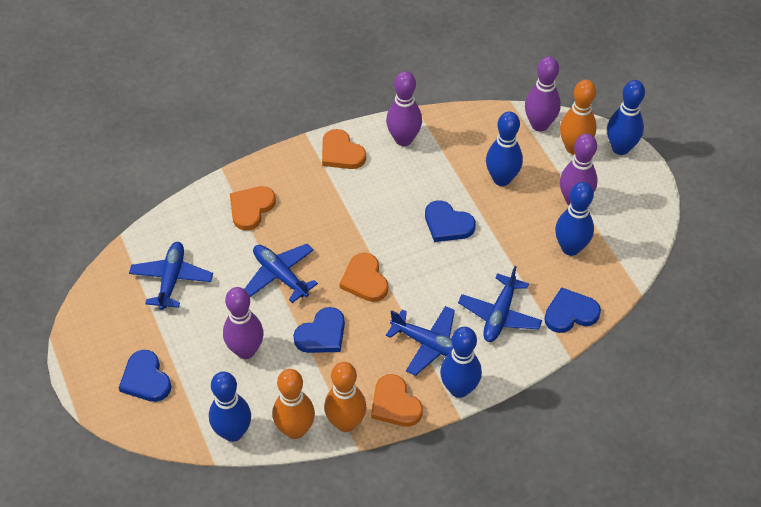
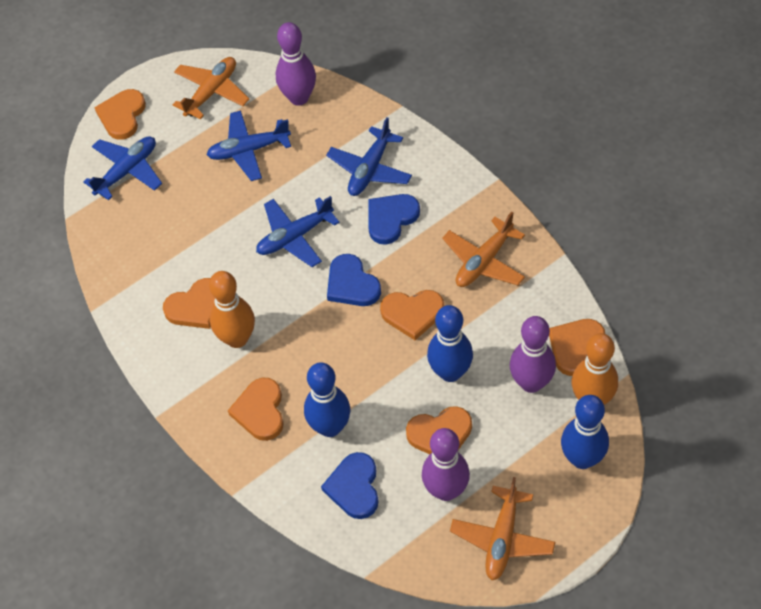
blue bowling pin: 5 -> 3
blue heart: 4 -> 3
orange bowling pin: 3 -> 2
orange heart: 4 -> 6
orange plane: 0 -> 3
purple bowling pin: 4 -> 3

